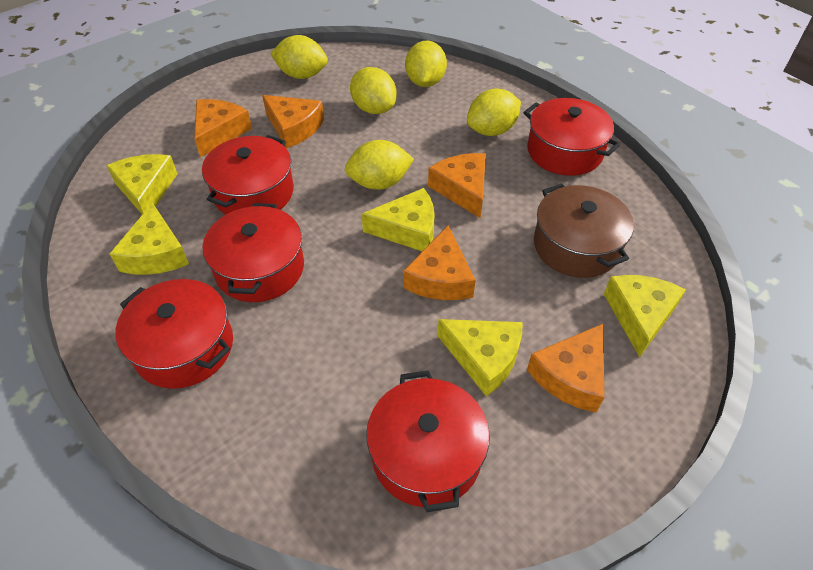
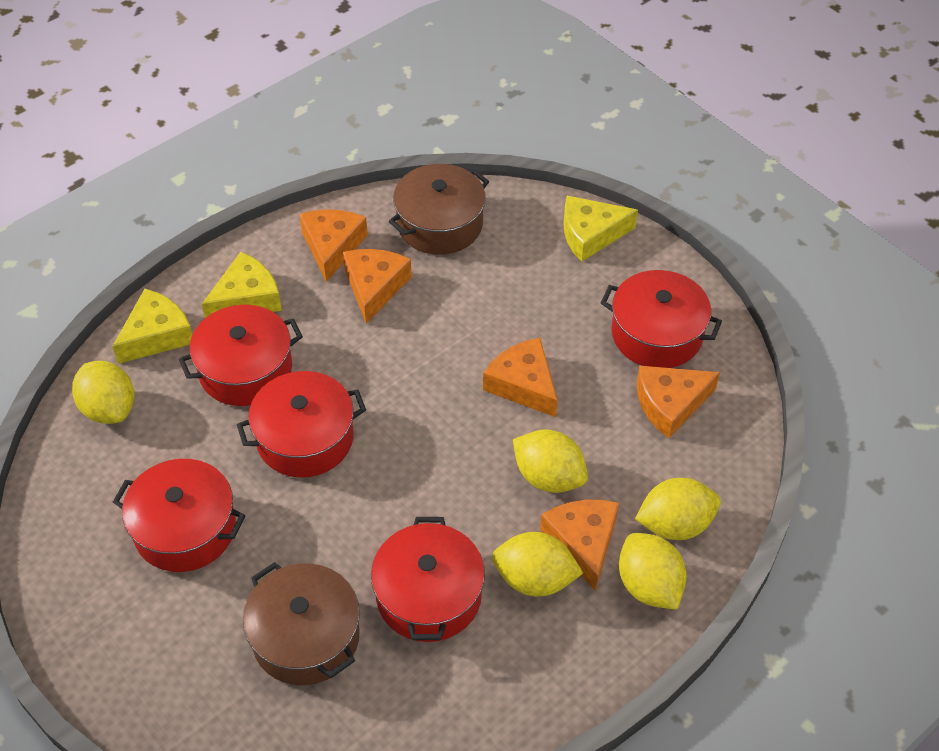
brown pot: 1 -> 2
yellow cheese: 5 -> 3

